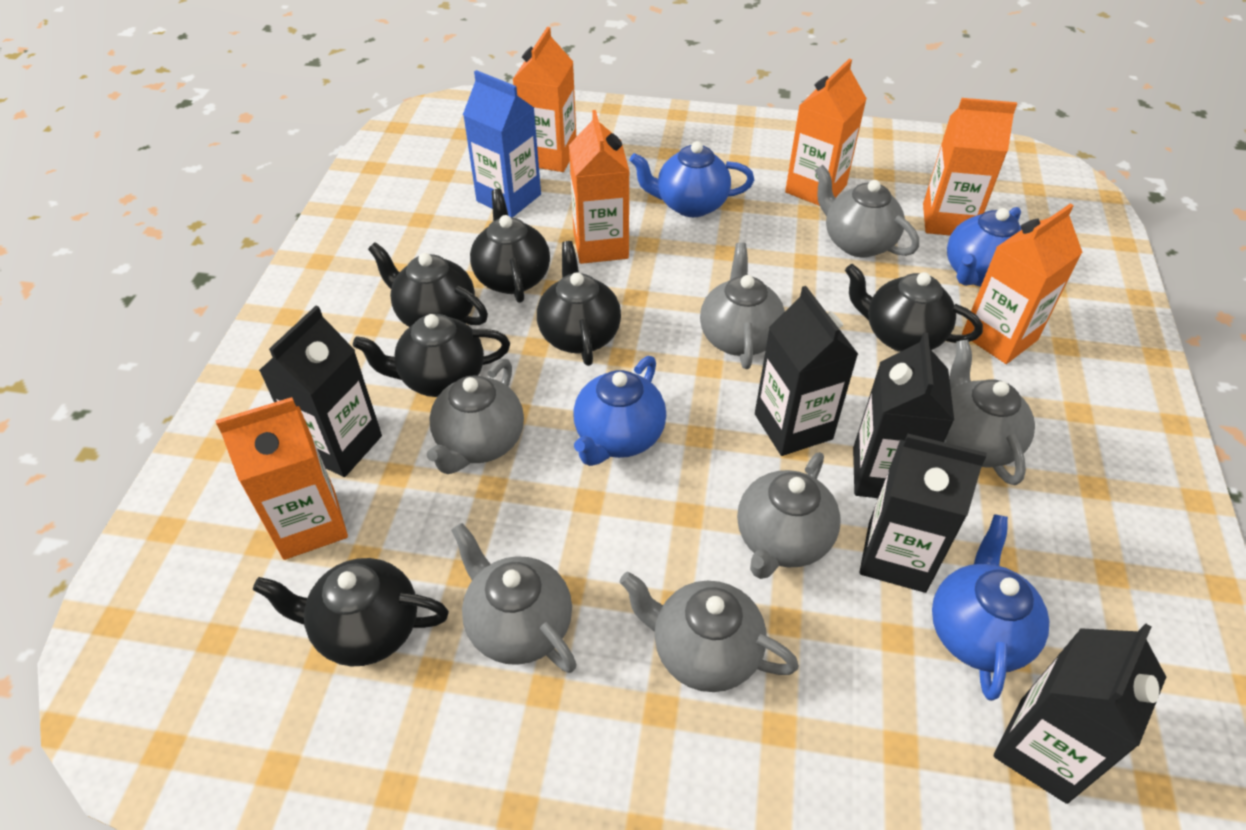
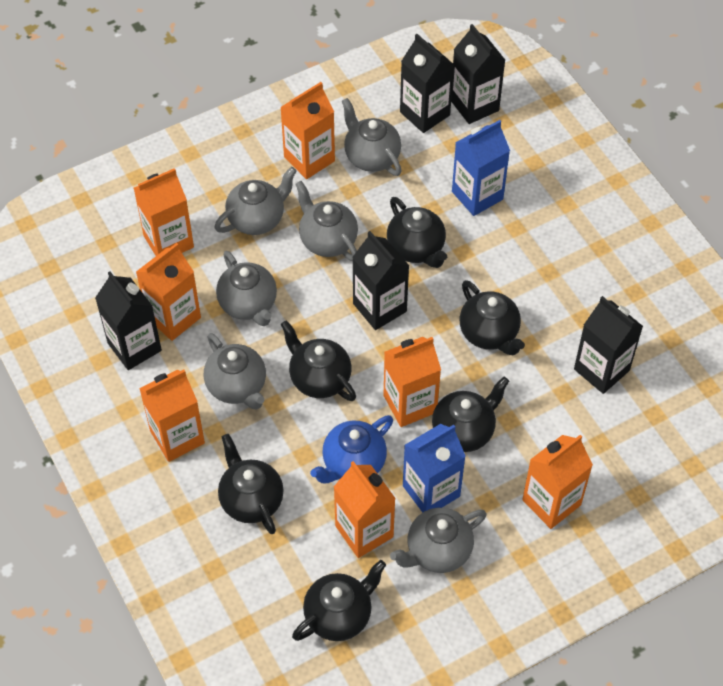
blue carton: 1 -> 2
blue teapot: 4 -> 1
grey teapot: 7 -> 6
orange carton: 6 -> 7

